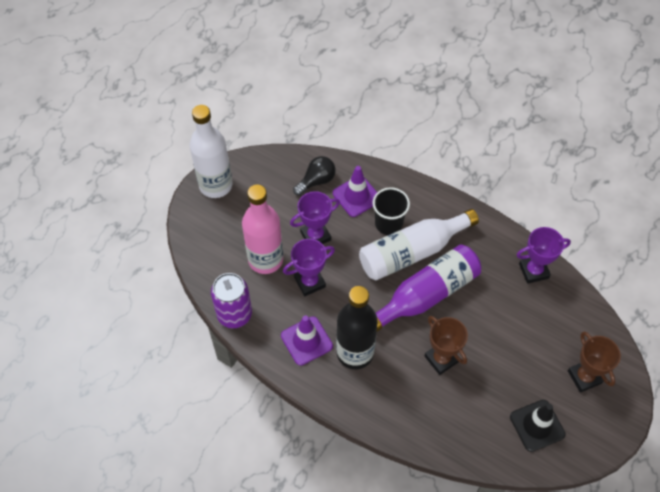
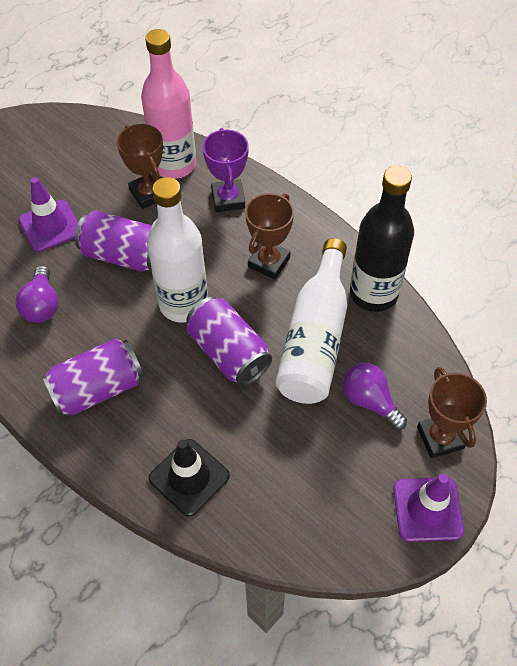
black cup: 1 -> 0
black light bulb: 1 -> 0
brown trophy: 2 -> 3
purple bottle: 1 -> 0
purple can: 1 -> 3
purple light bulb: 0 -> 2
purple trophy: 3 -> 1

